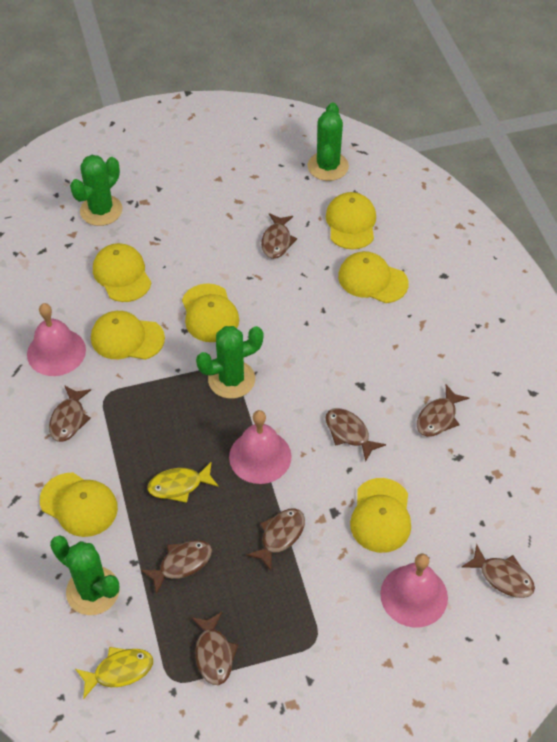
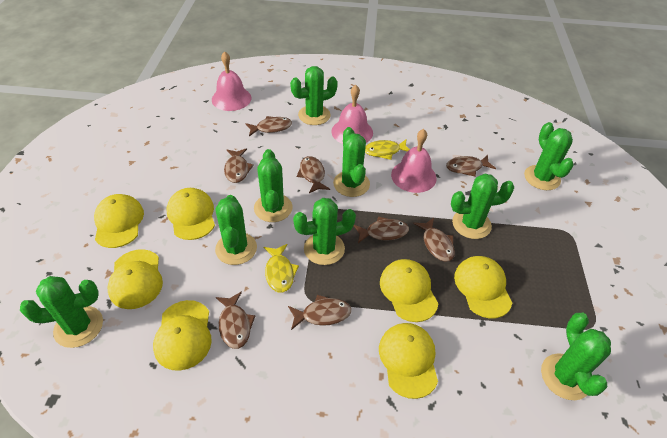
green cactus: 4 -> 9

